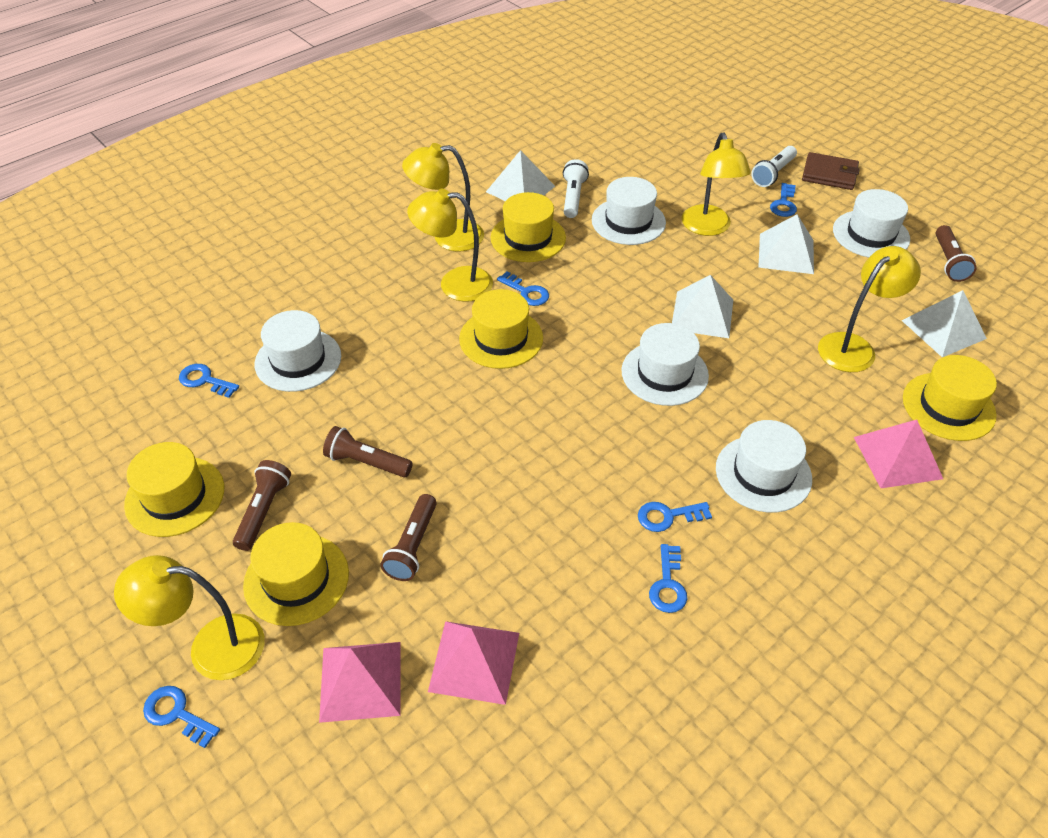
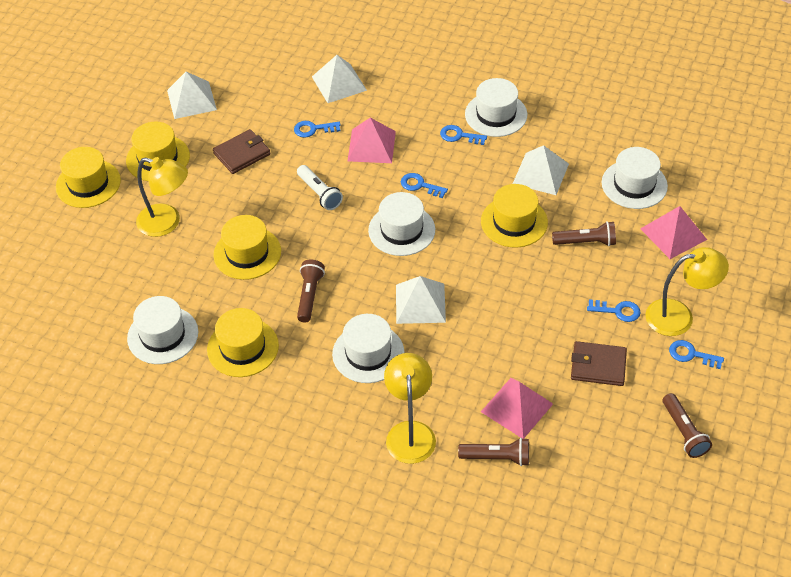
blue key: 6 -> 5
brown wallet: 1 -> 2
white flashlight: 2 -> 1
yellow lamp: 5 -> 3

